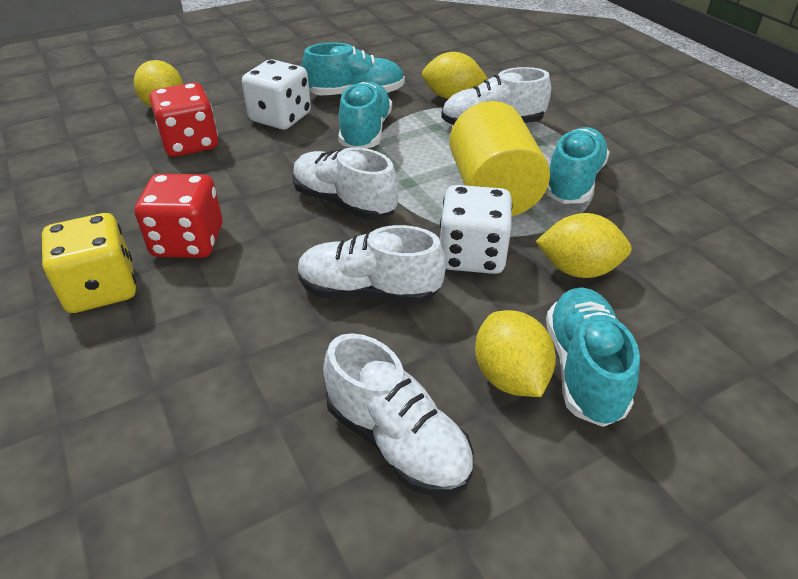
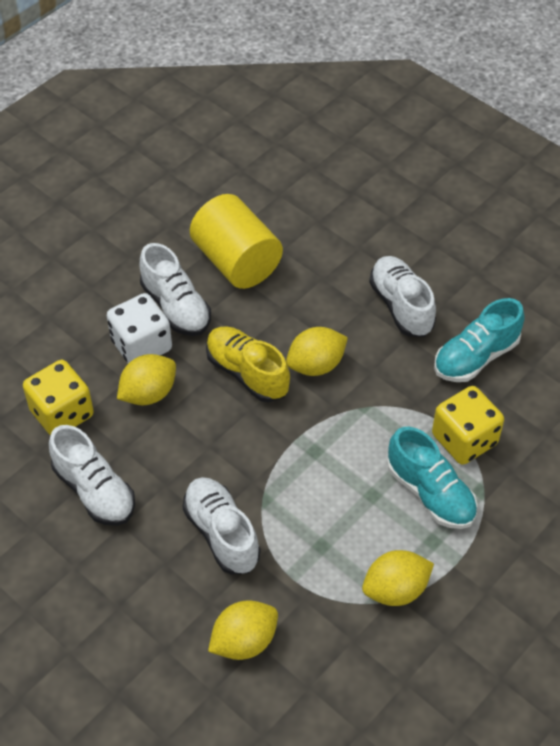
red dice: 2 -> 0
turquoise shoe: 4 -> 2
white dice: 2 -> 1
yellow dice: 1 -> 2
yellow shoe: 0 -> 1

